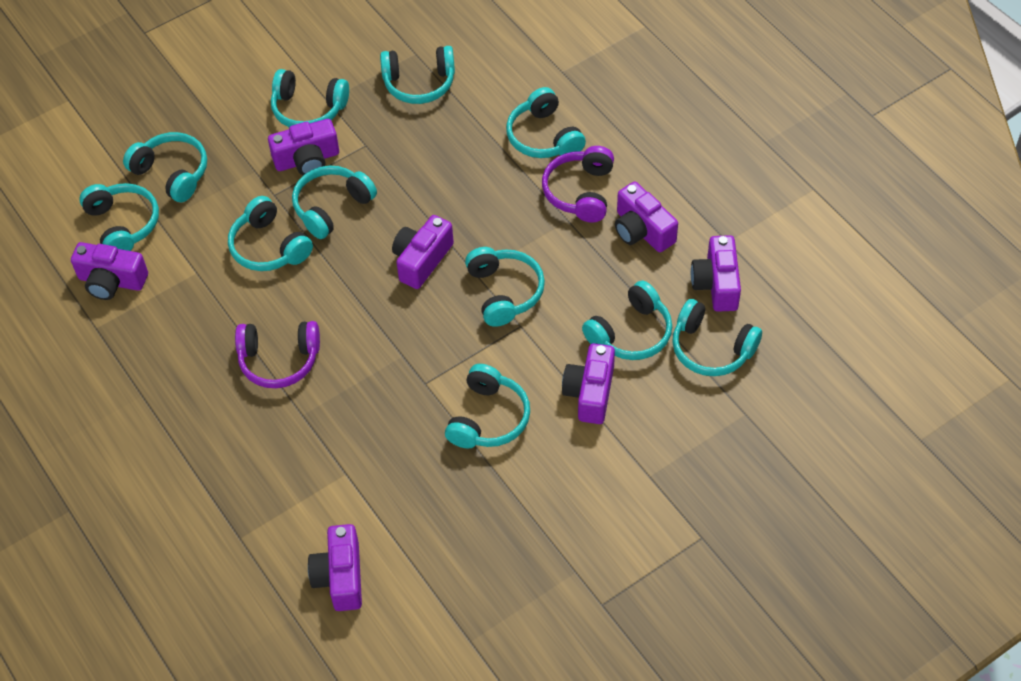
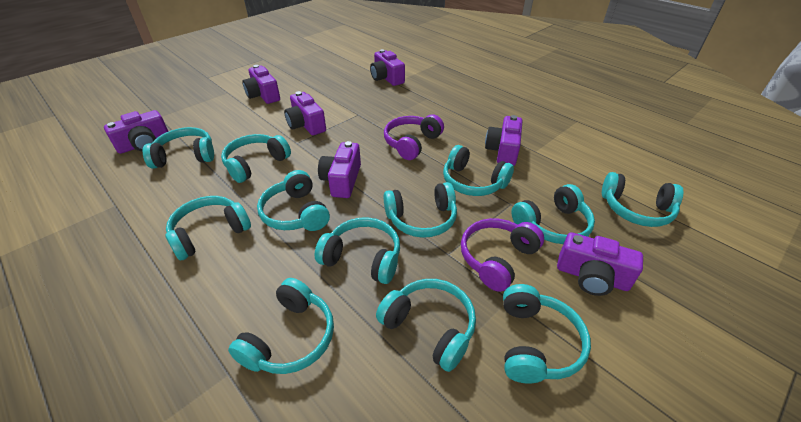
turquoise headphones: 11 -> 12

